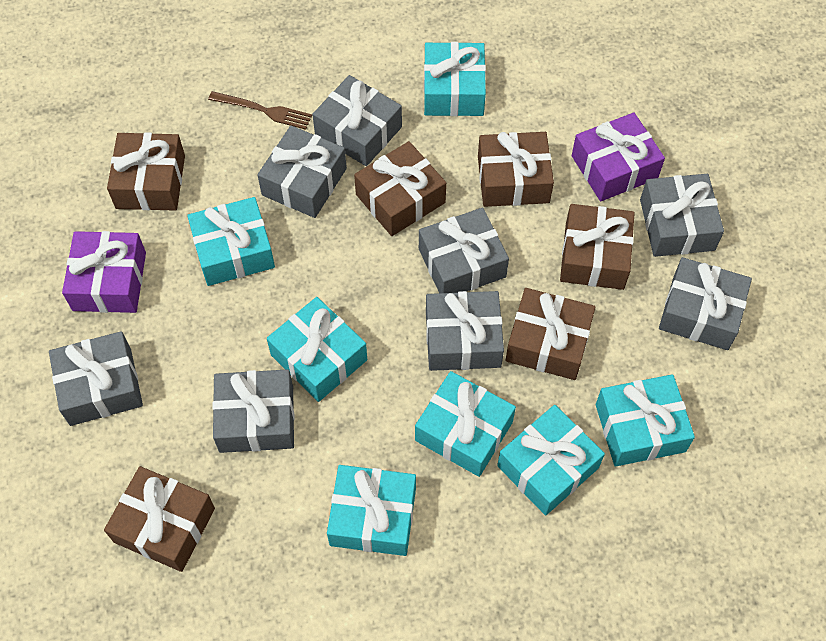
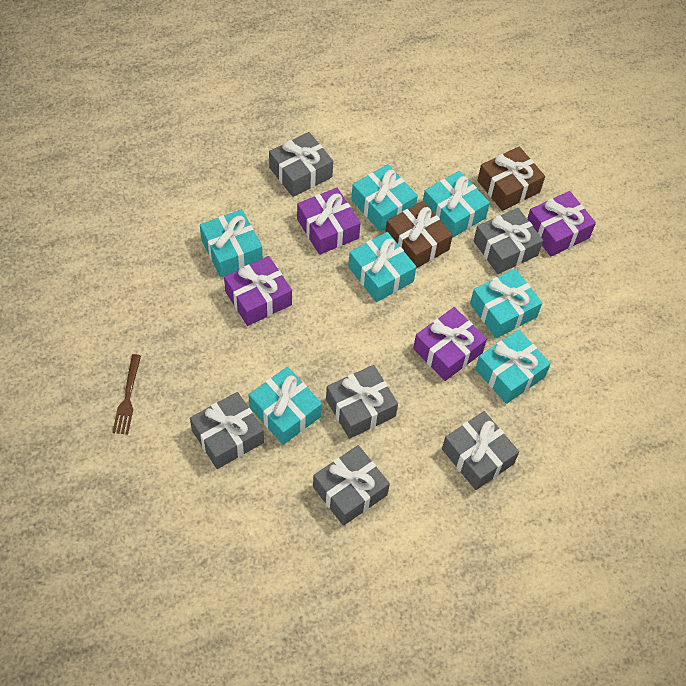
brown gift: 6 -> 2
grey gift: 8 -> 6
purple gift: 2 -> 4

